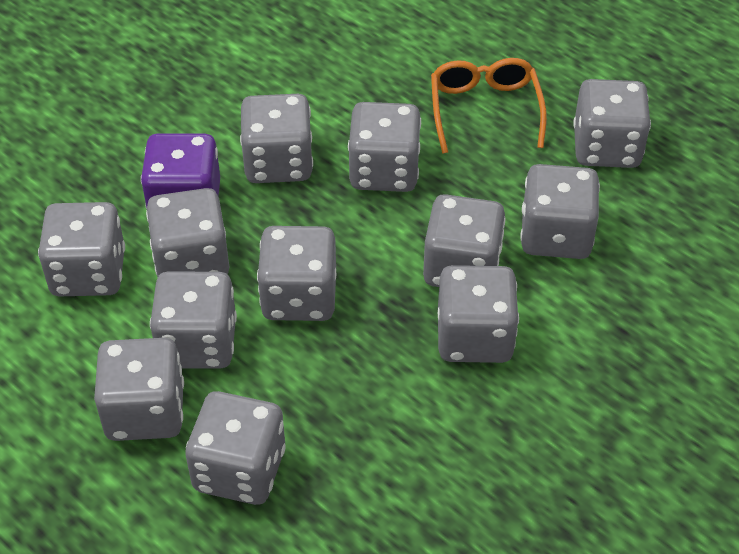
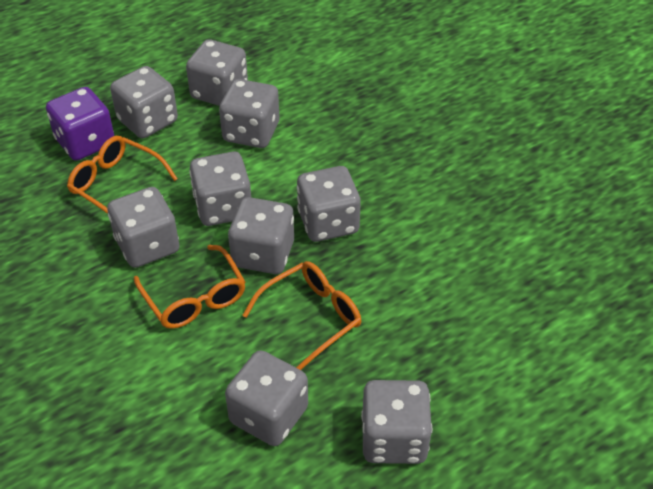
grey dice: 12 -> 9
orange glasses: 1 -> 3

